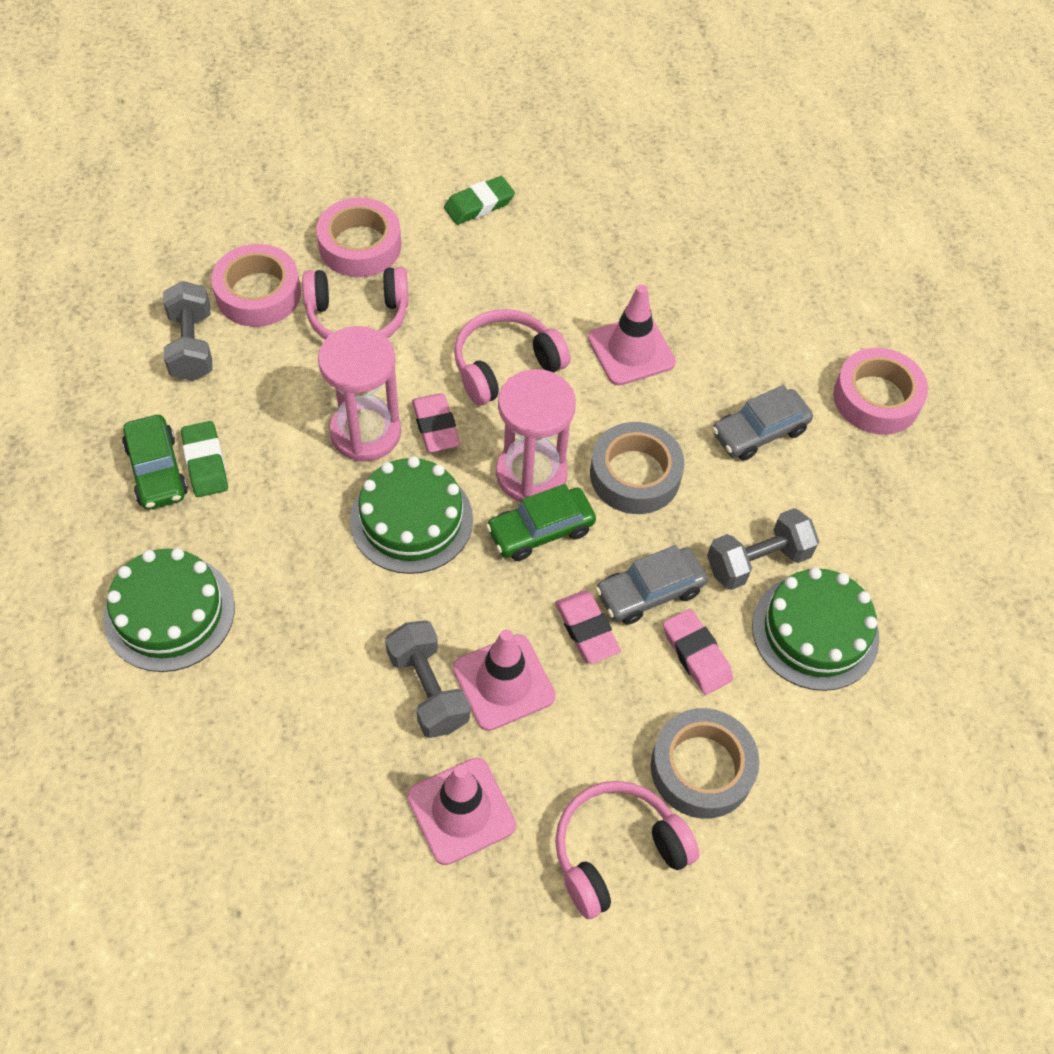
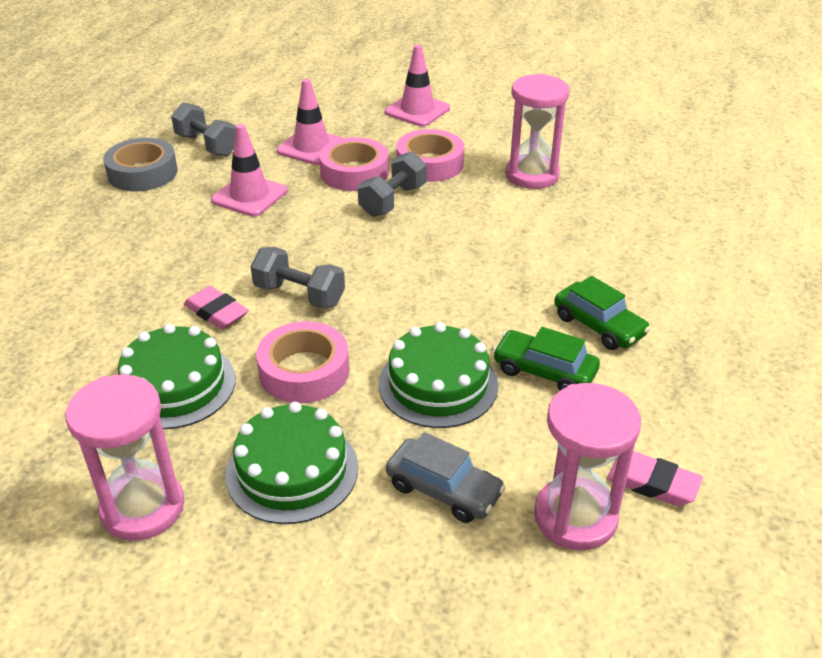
green eraser: 2 -> 0
grey car: 2 -> 1
grey tape: 2 -> 1
pink eraser: 3 -> 2
pink headphones: 3 -> 0
pink hourglass: 2 -> 3

